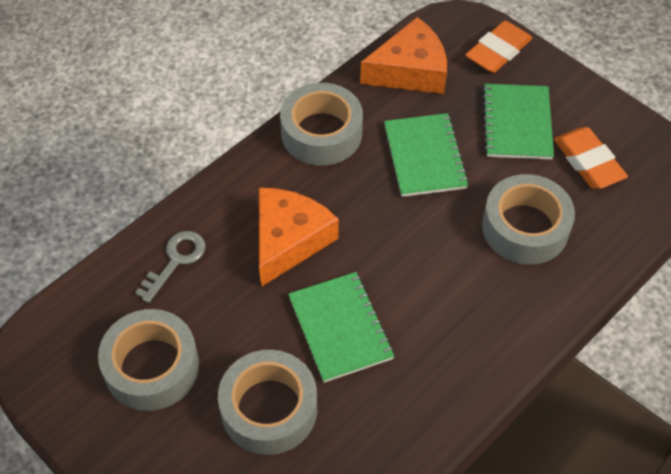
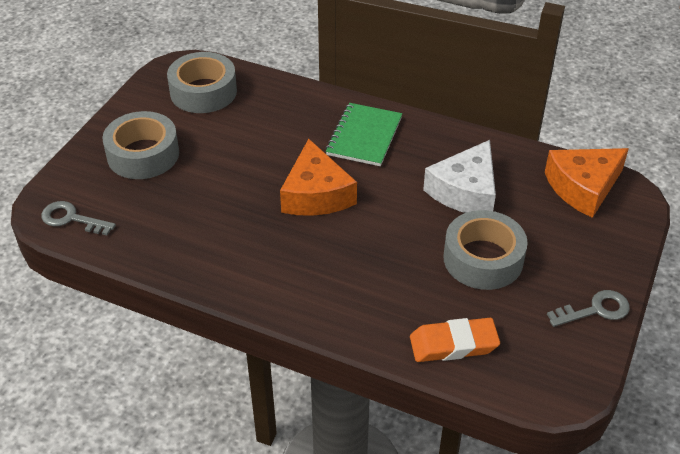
green notebook: 3 -> 1
grey key: 1 -> 2
grey tape: 4 -> 3
orange eraser: 2 -> 1
white cheese: 0 -> 1

